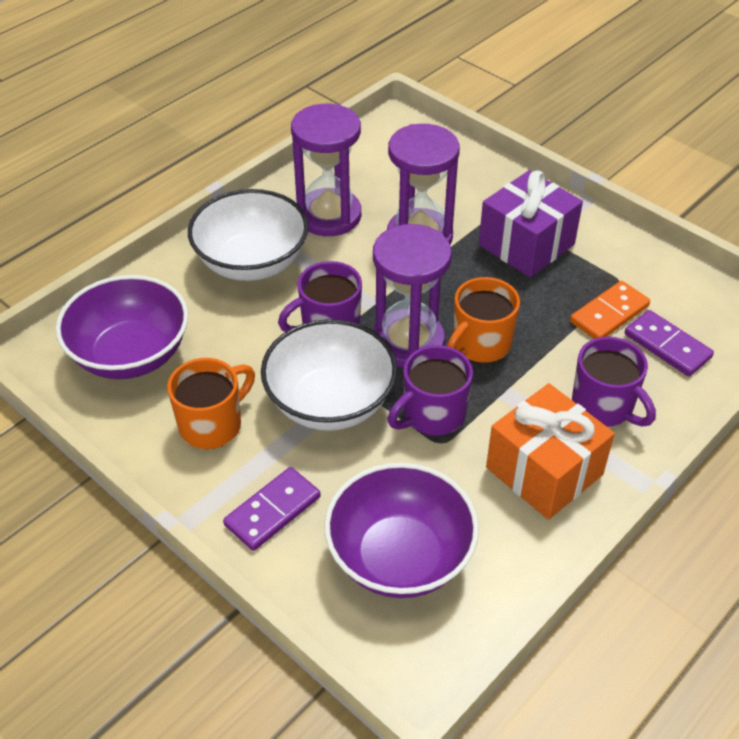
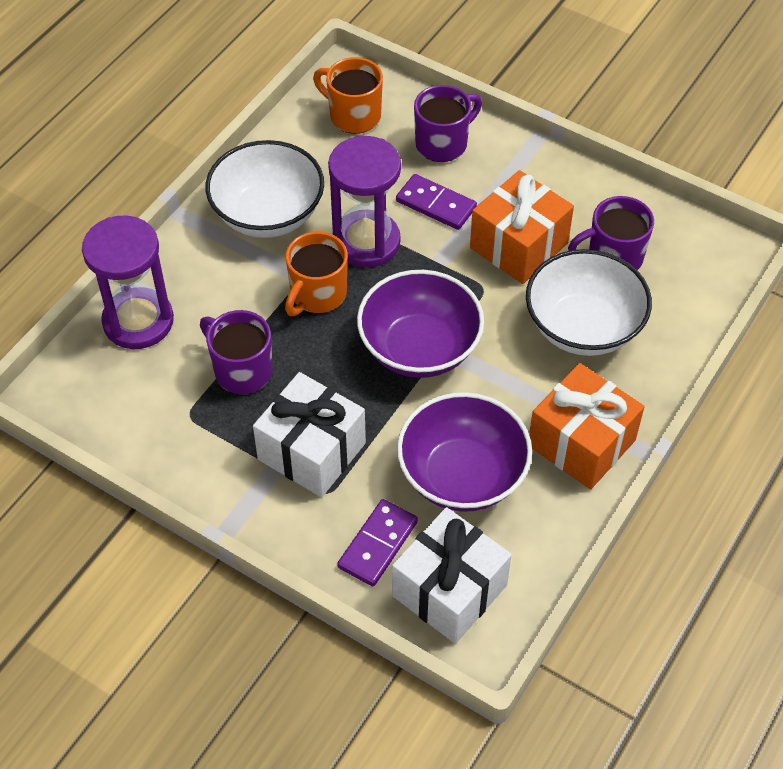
orange domino: 1 -> 0
orange gift: 1 -> 2
purple gift: 1 -> 0
purple hourglass: 3 -> 2
white gift: 0 -> 2

